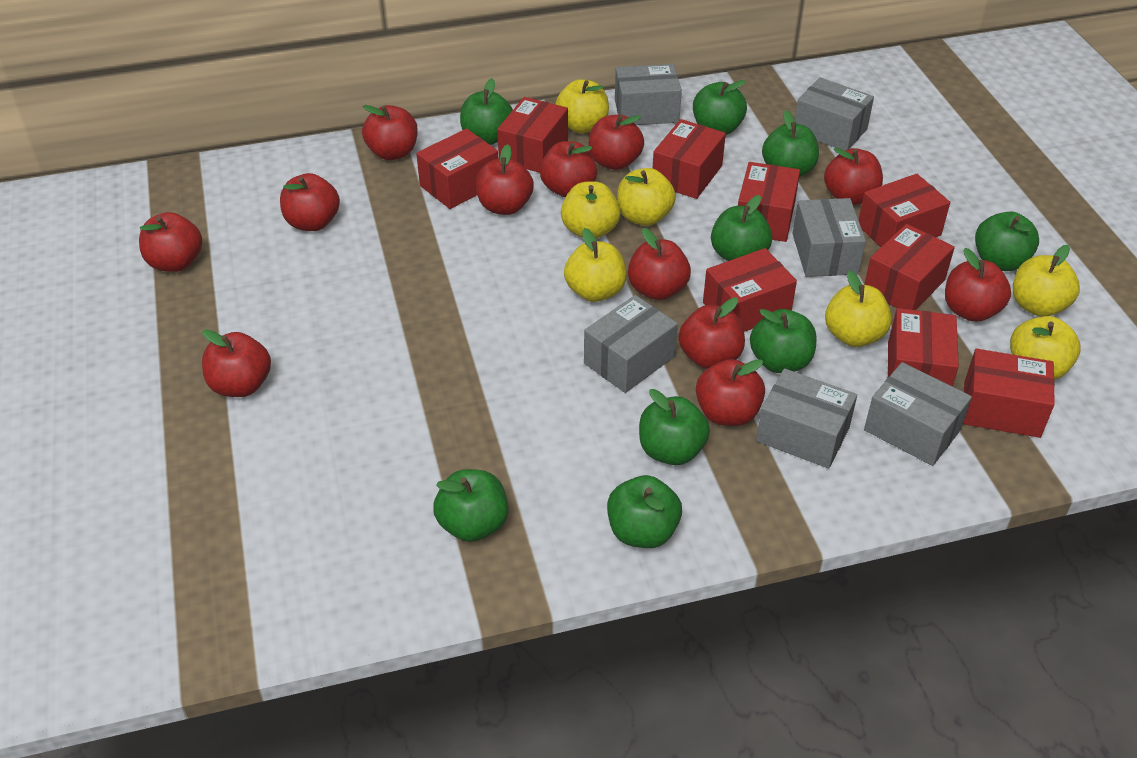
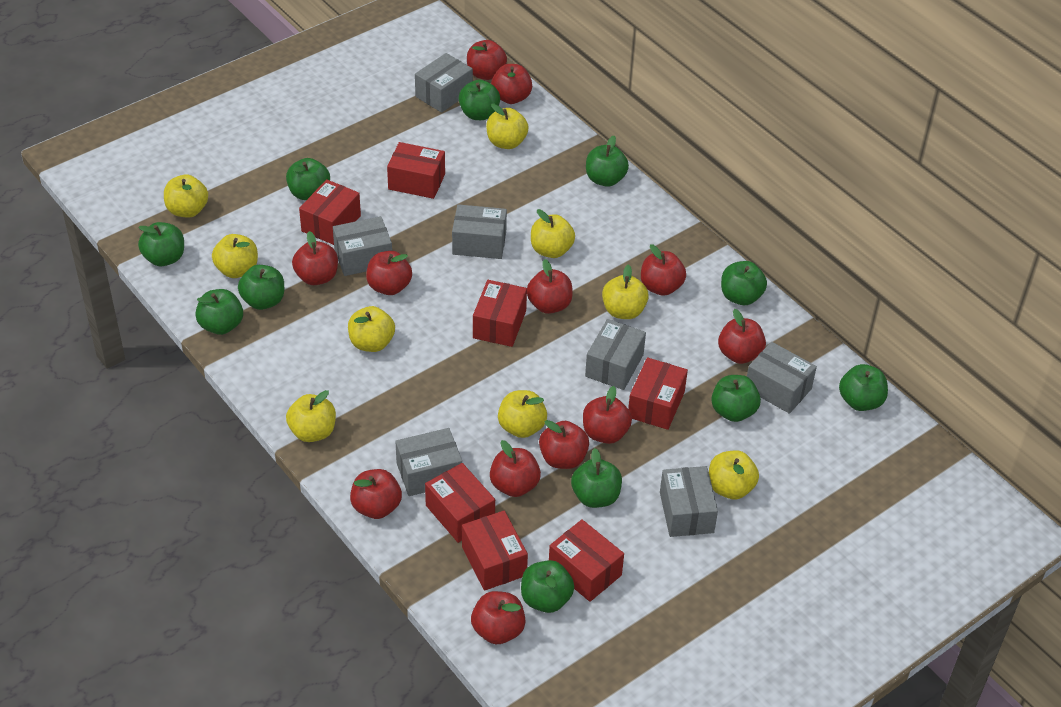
green apple: 9 -> 11
grey box: 6 -> 7
red box: 9 -> 7
yellow apple: 7 -> 9

